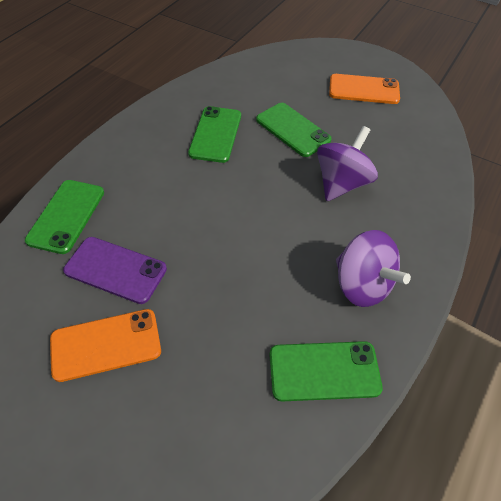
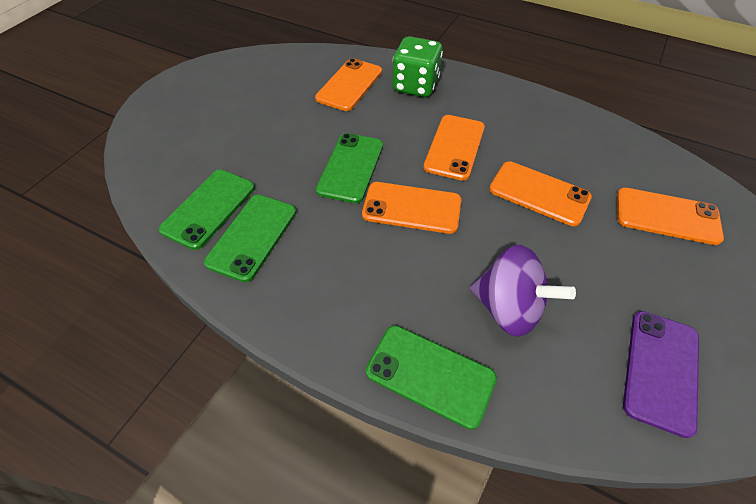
green dice: 0 -> 1
orange phone: 2 -> 5
purple spinning top: 2 -> 1

